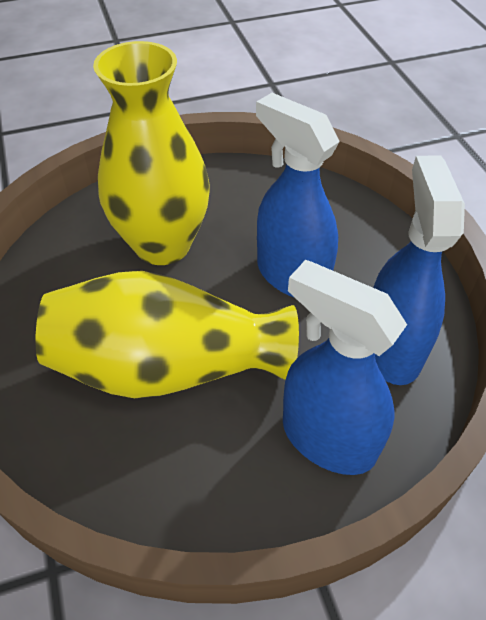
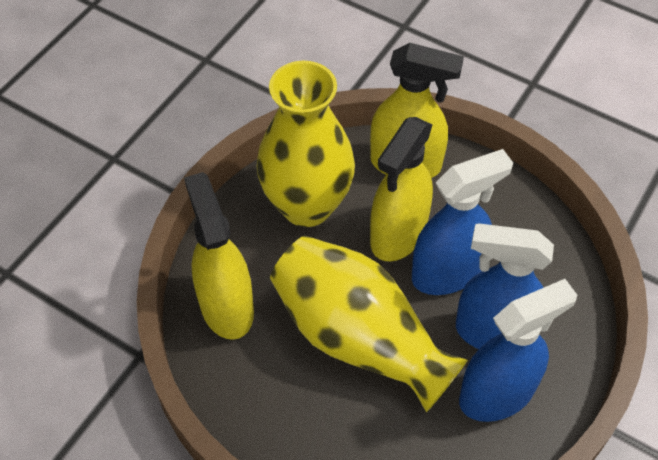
yellow spray bottle: 0 -> 3

